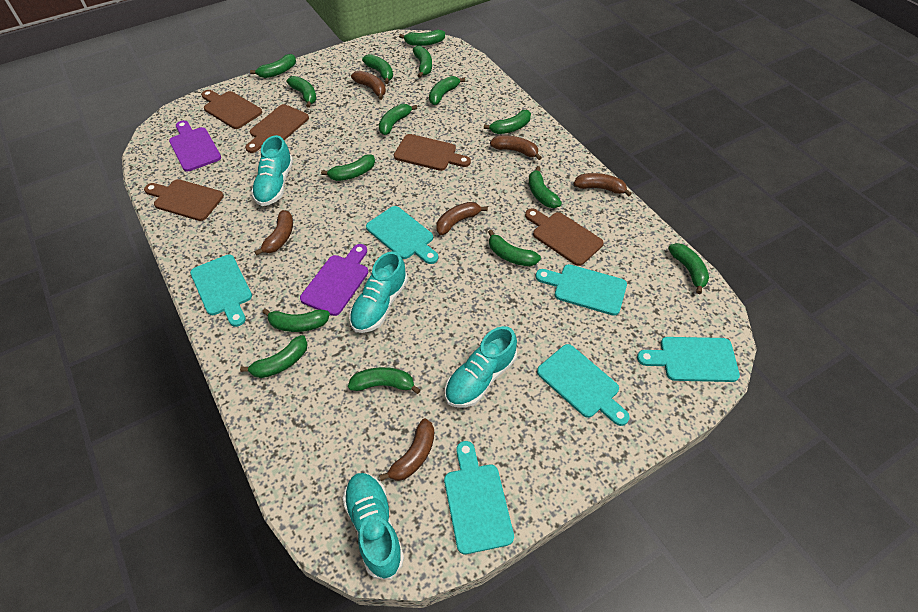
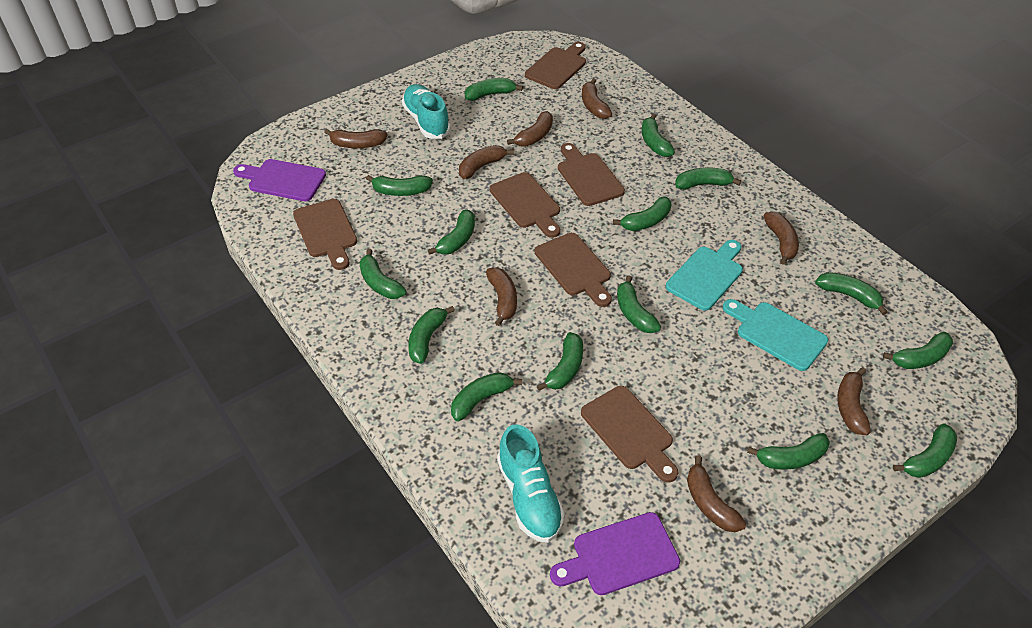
brown banana: 6 -> 8
brown cutting board: 5 -> 6
turquoise cutting board: 6 -> 2
turquoise shoe: 4 -> 2

